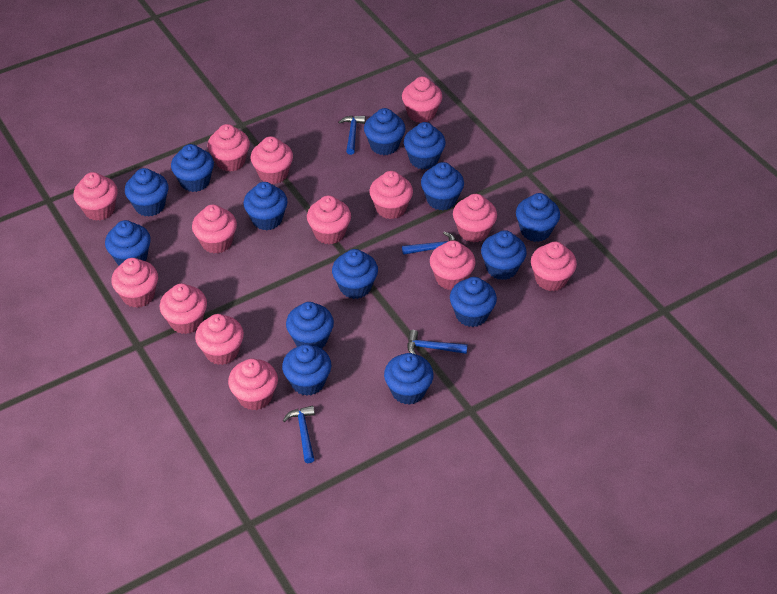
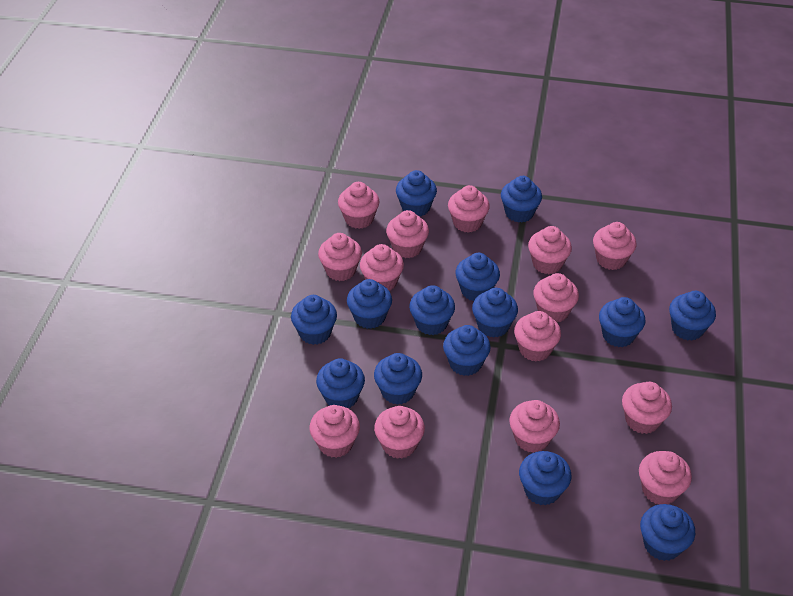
blue hammer: 4 -> 0

